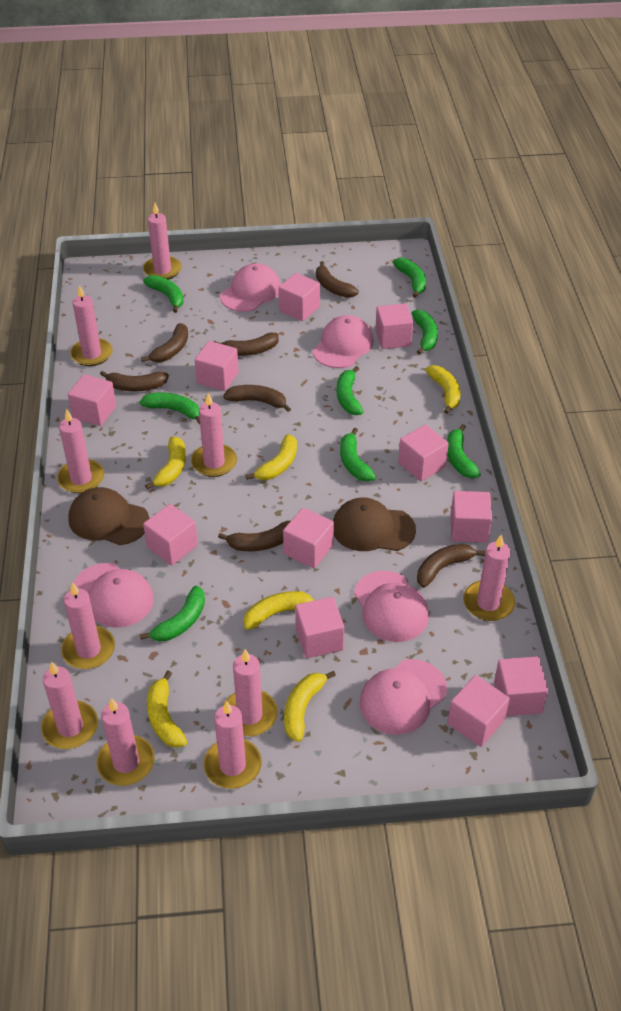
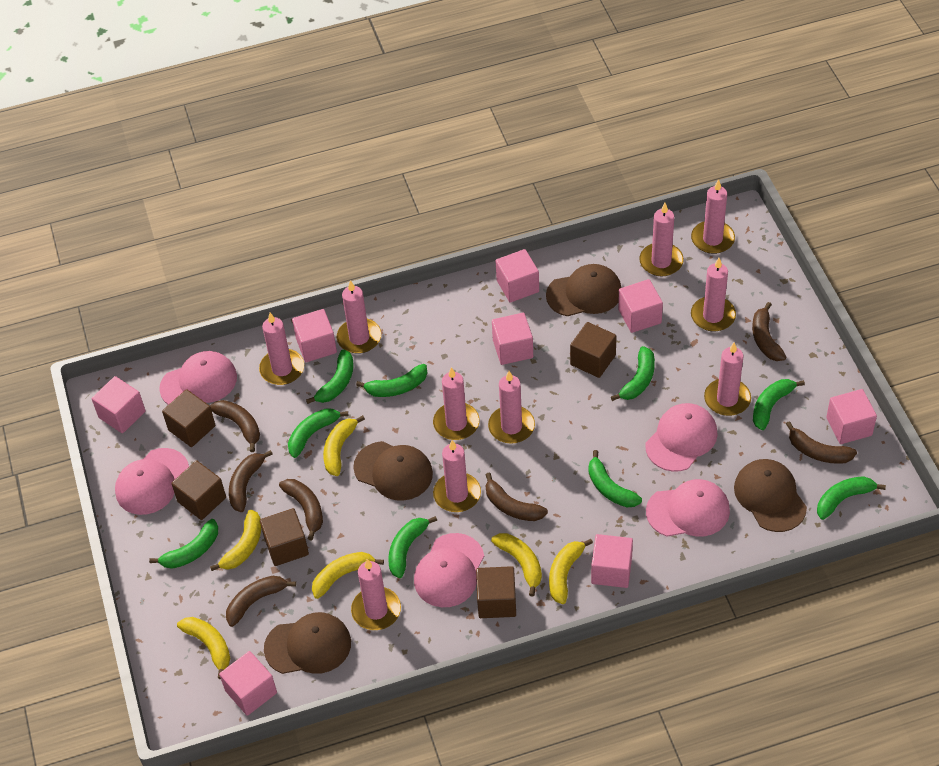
brown cap: 2 -> 4
brown cube: 0 -> 5
green banana: 8 -> 9
pink cube: 11 -> 8

